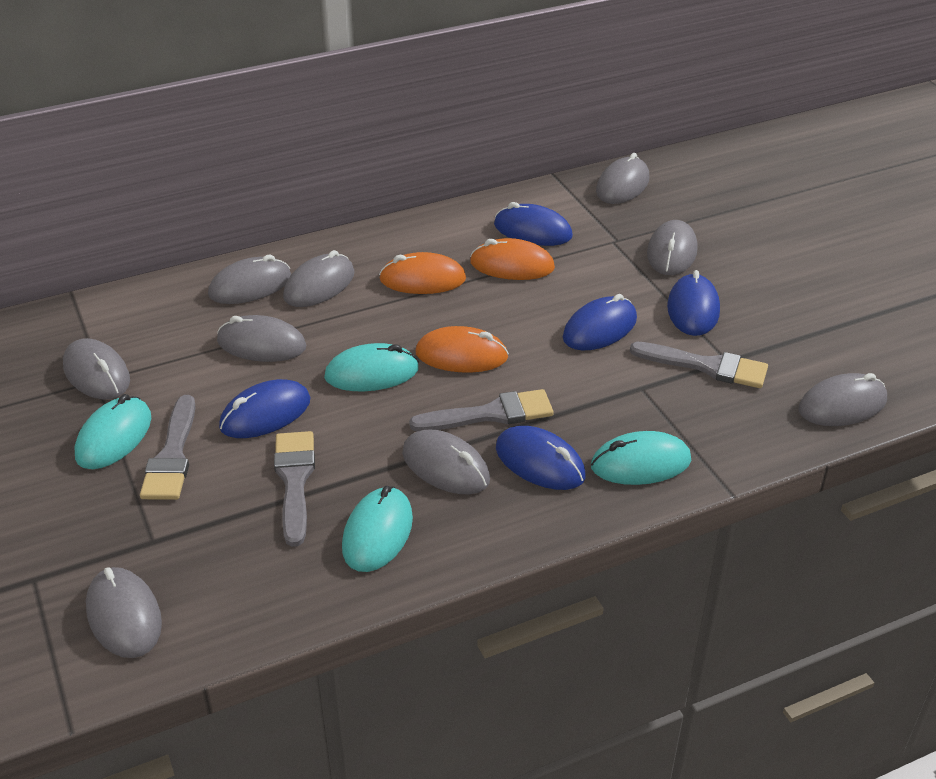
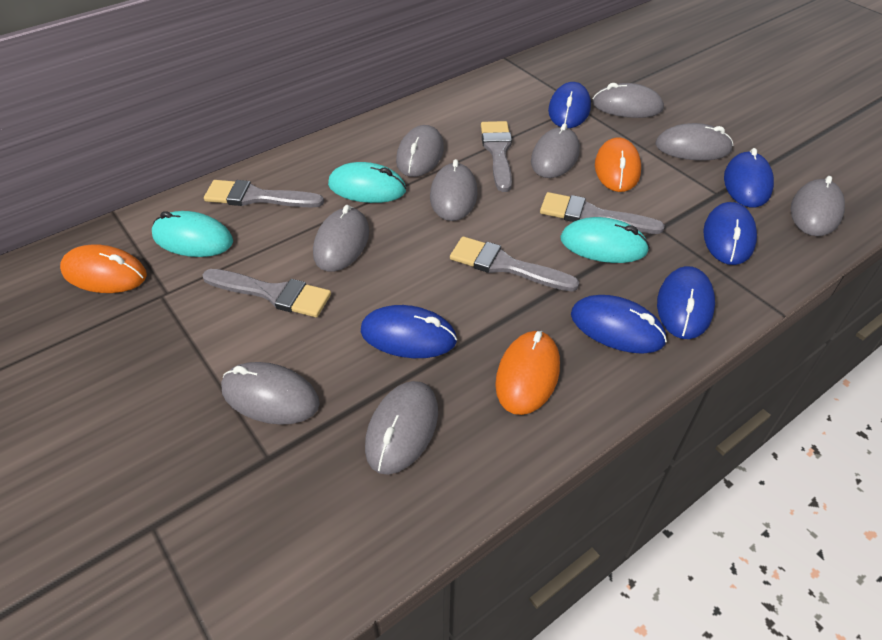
blue mouse: 5 -> 6
grey brush: 4 -> 5
turquoise mouse: 4 -> 3

